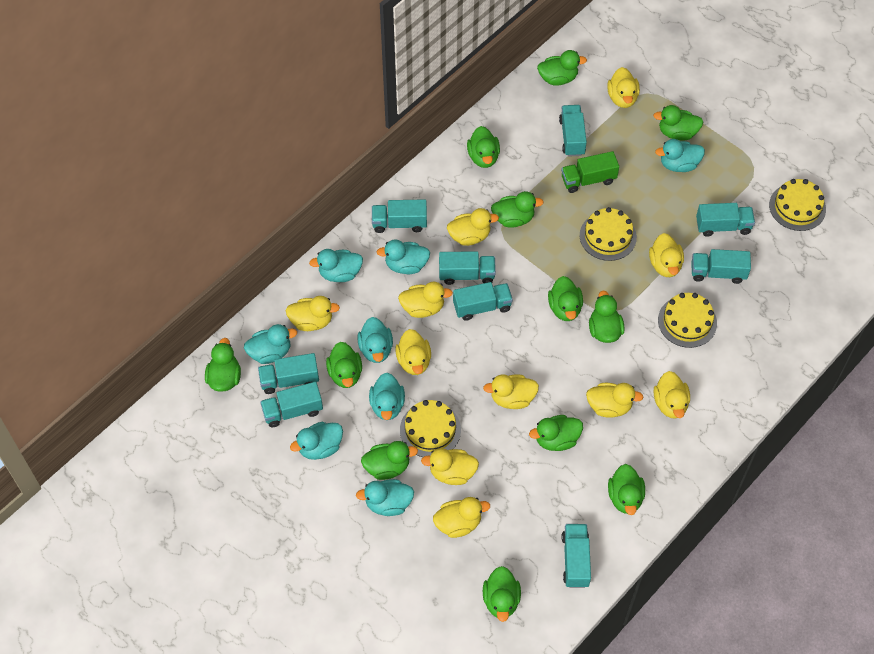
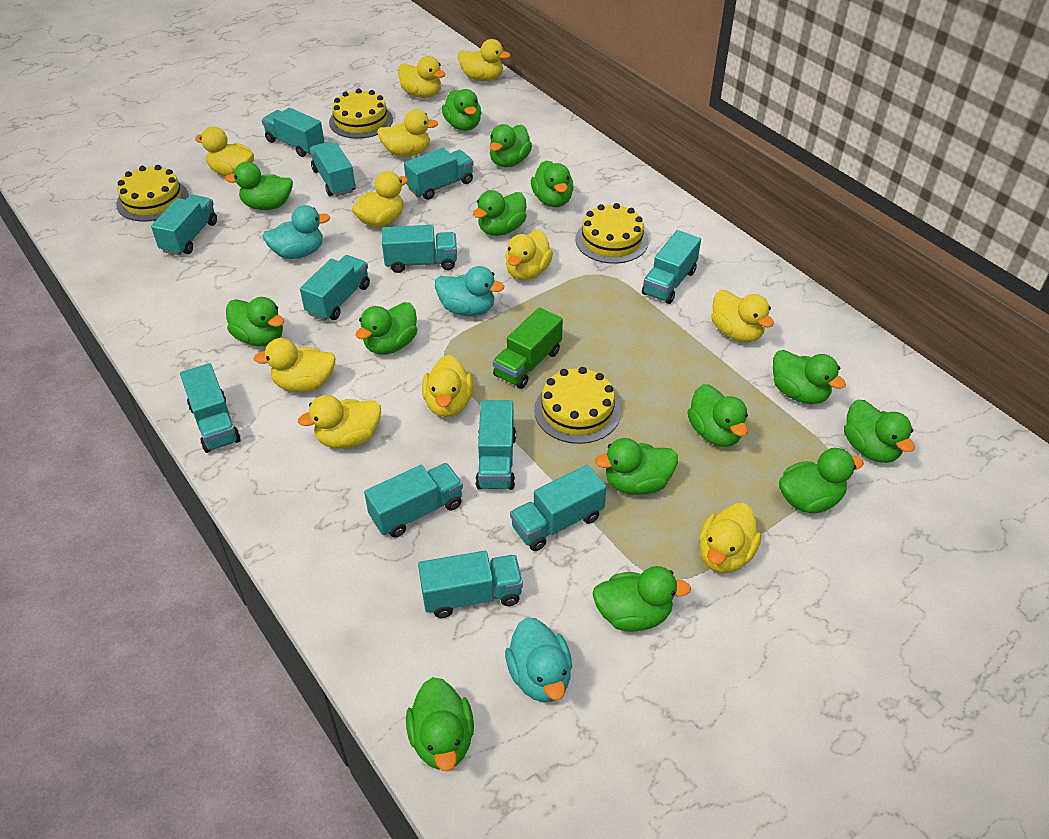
green duck: 12 -> 14
turquoise duck: 8 -> 3
turquoise truck: 9 -> 12

